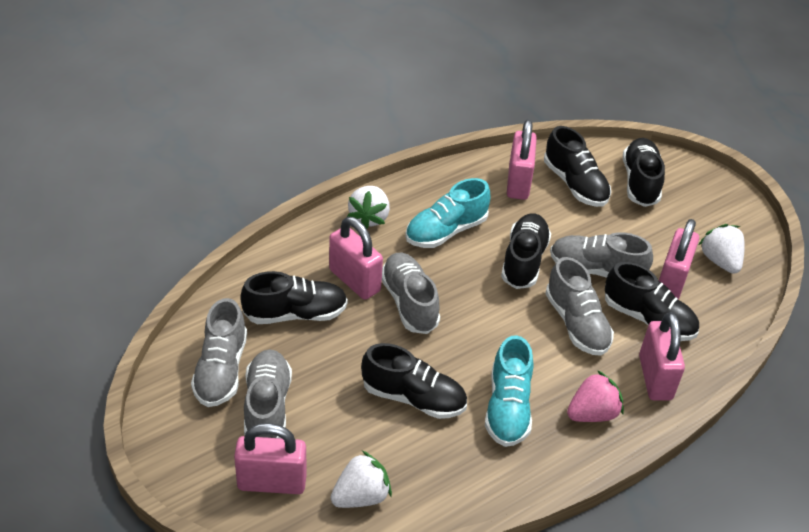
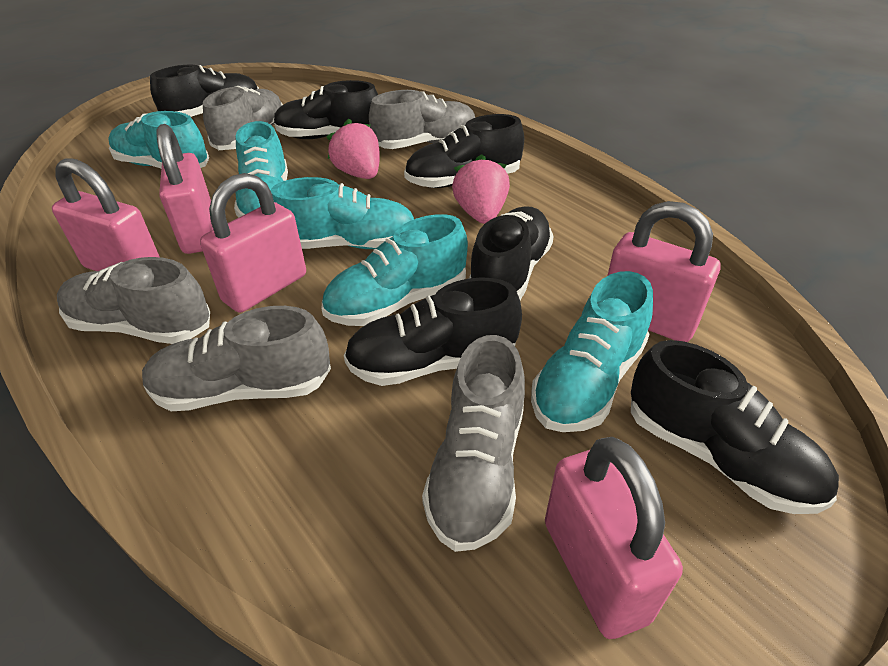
pink strawberry: 1 -> 2
turquoise shoe: 2 -> 5
white strawberry: 3 -> 0

